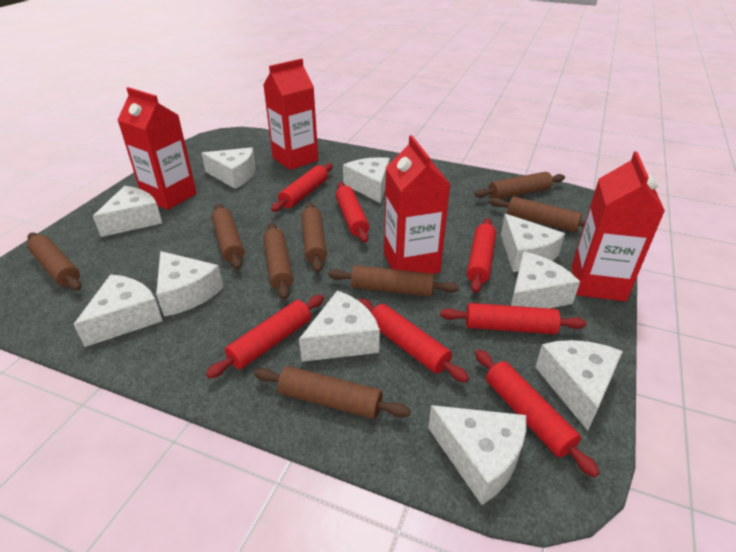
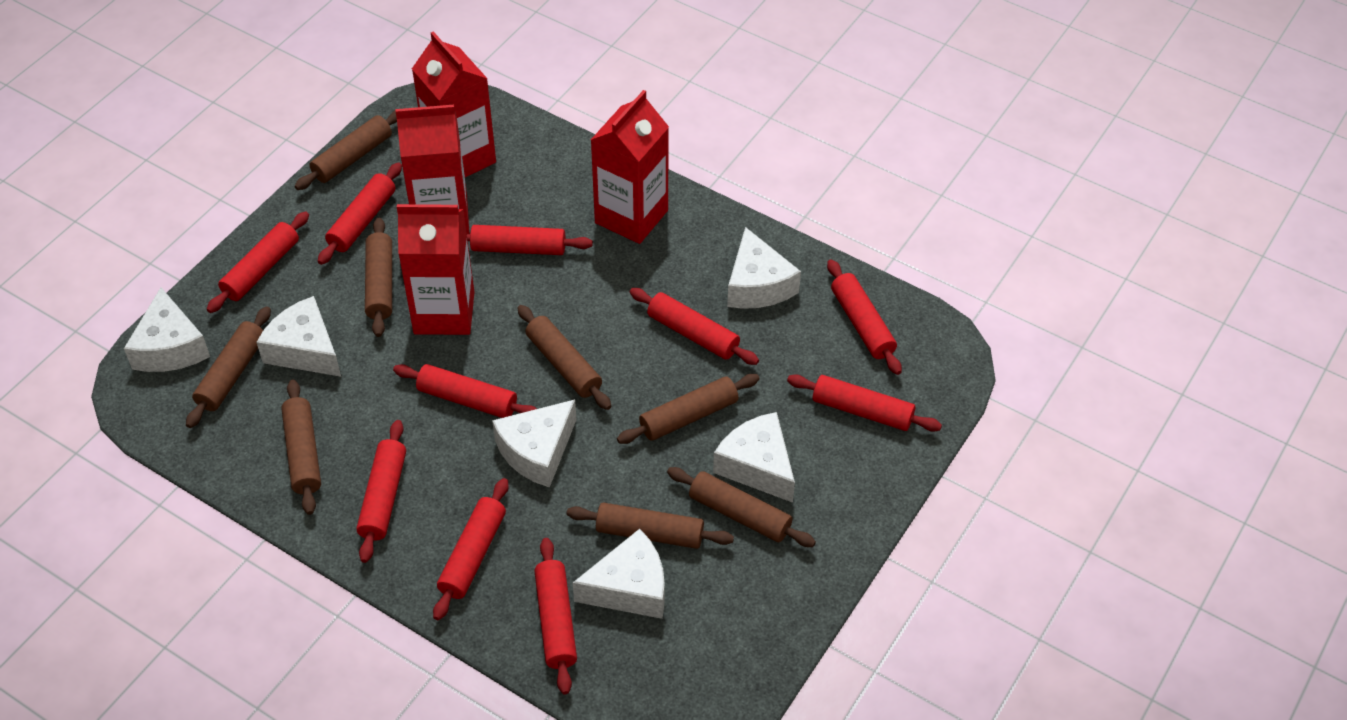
red rolling pin: 7 -> 10
white cheese: 10 -> 6

